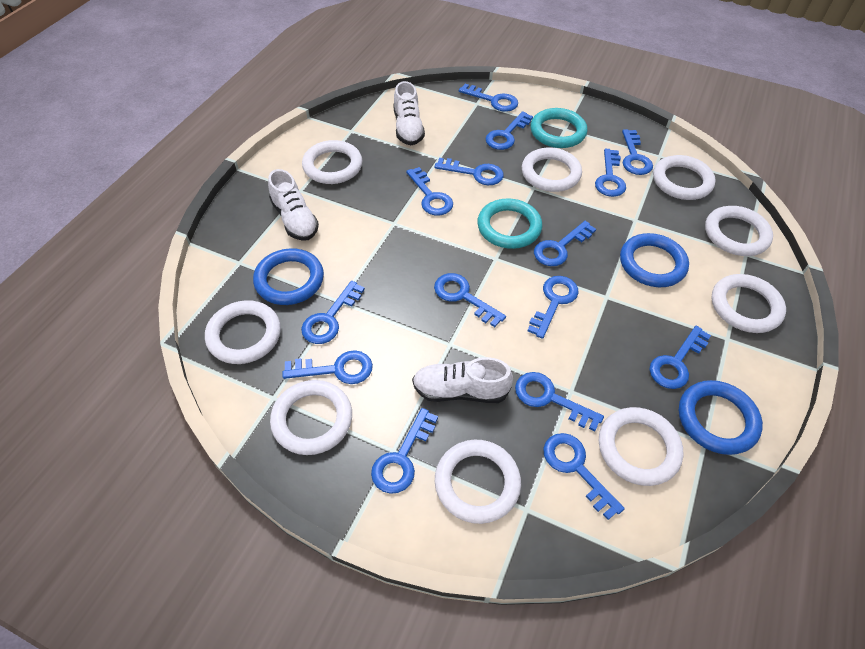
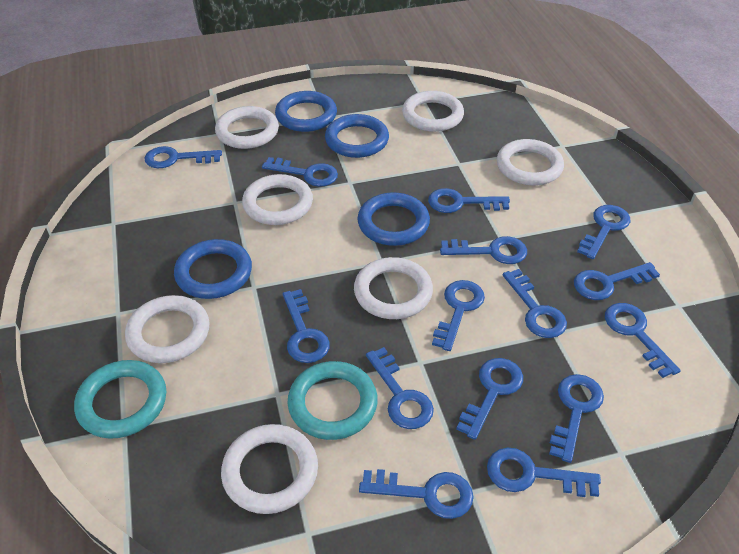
blue ring: 3 -> 4
white ring: 9 -> 7
white shoe: 3 -> 0

